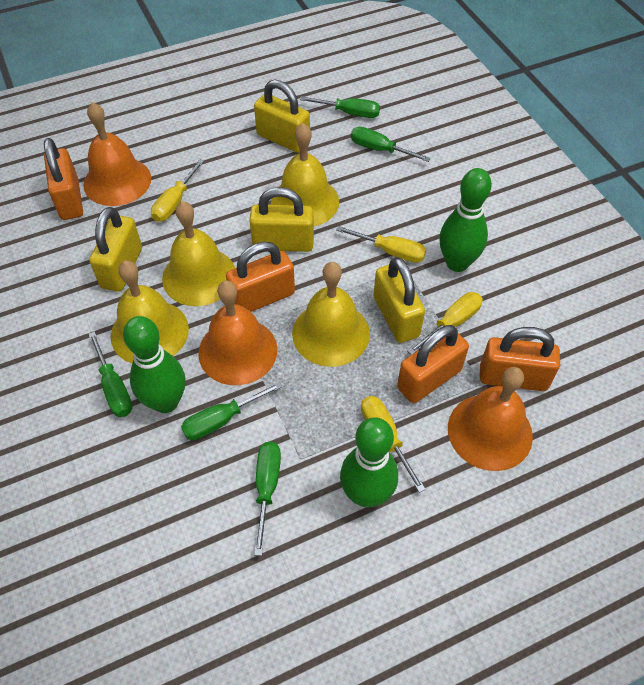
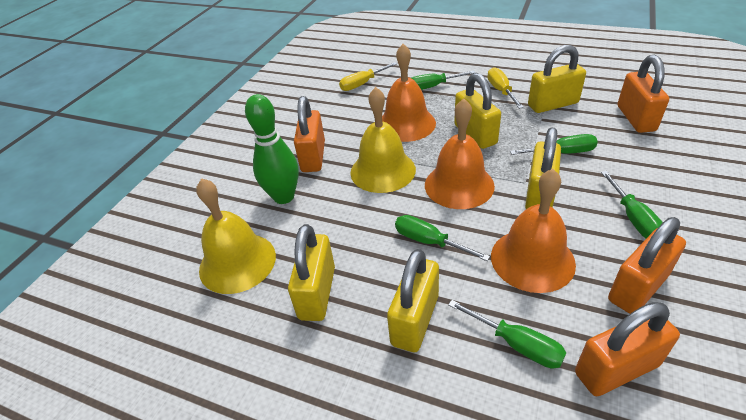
green bowling pin: 3 -> 1
yellow bell: 4 -> 2
yellow padlock: 4 -> 5
yellow screwdriver: 4 -> 2

